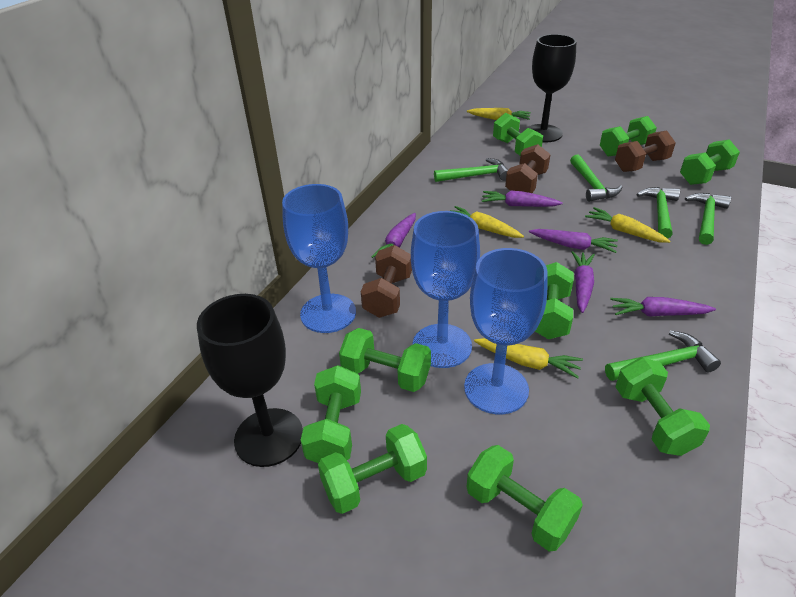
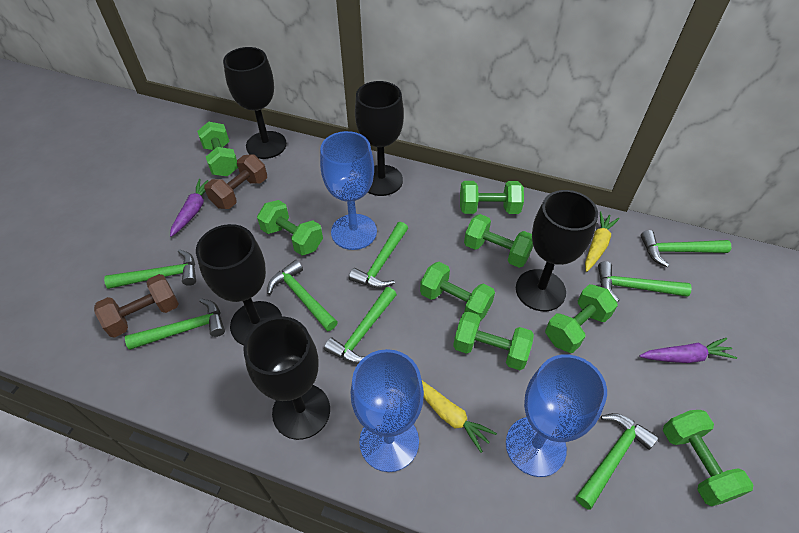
black goblet: 2 -> 5
brown dumbbell: 3 -> 2
green dumbbell: 9 -> 8
green hammer: 5 -> 8
purple carrot: 5 -> 2
yellow carrot: 4 -> 2

